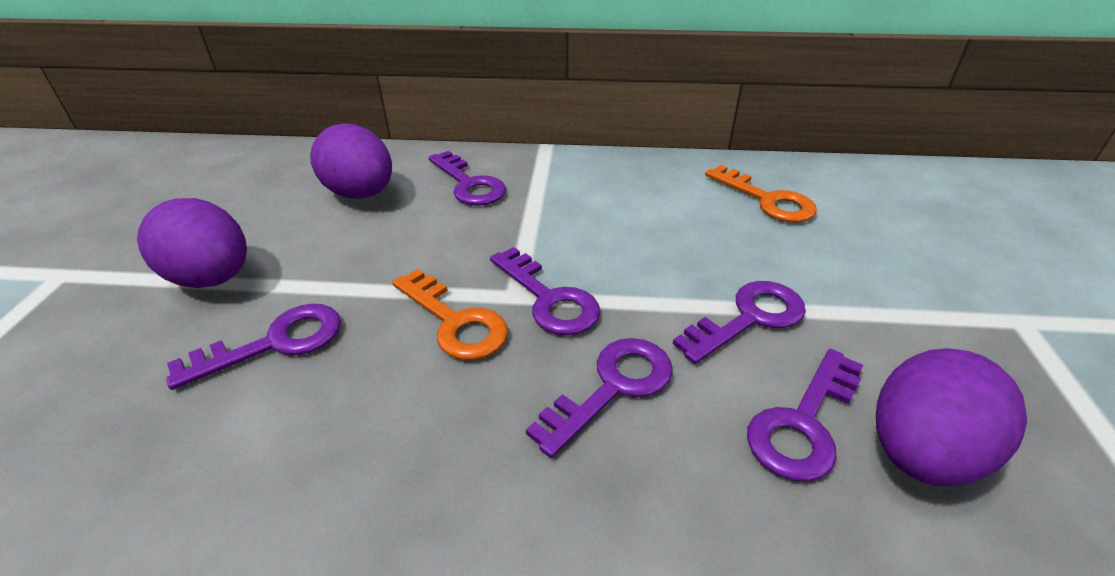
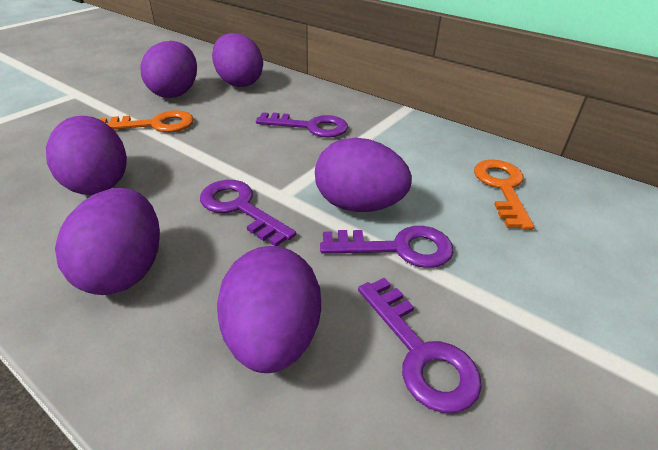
purple egg: 3 -> 6
purple key: 6 -> 4

